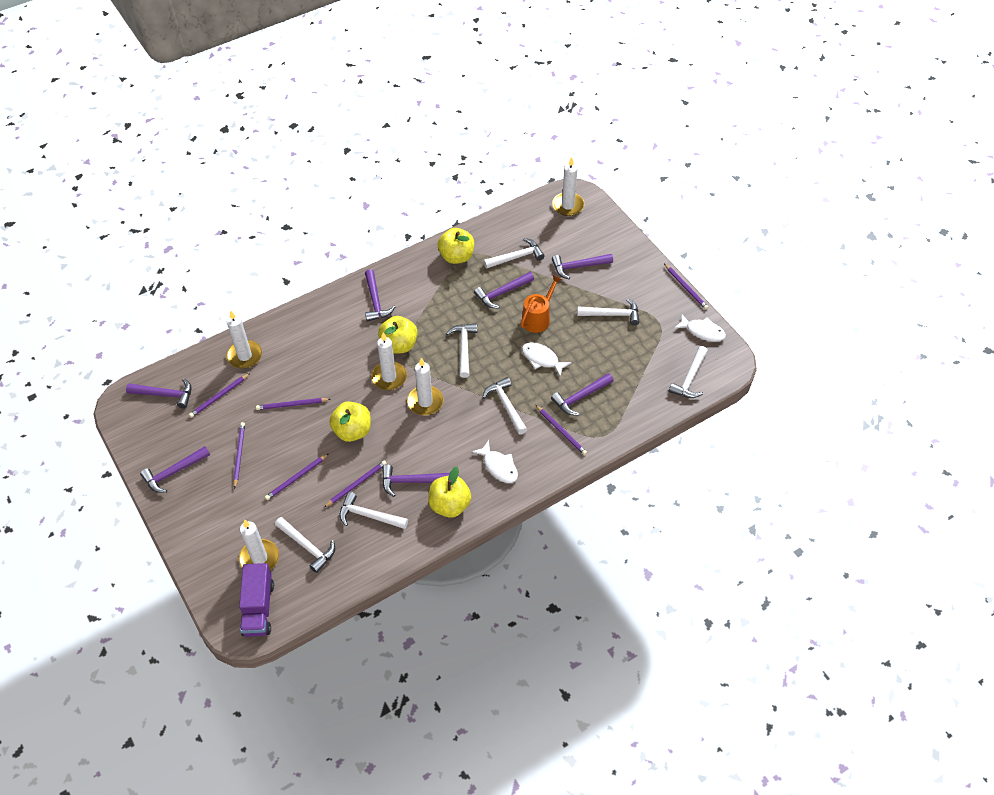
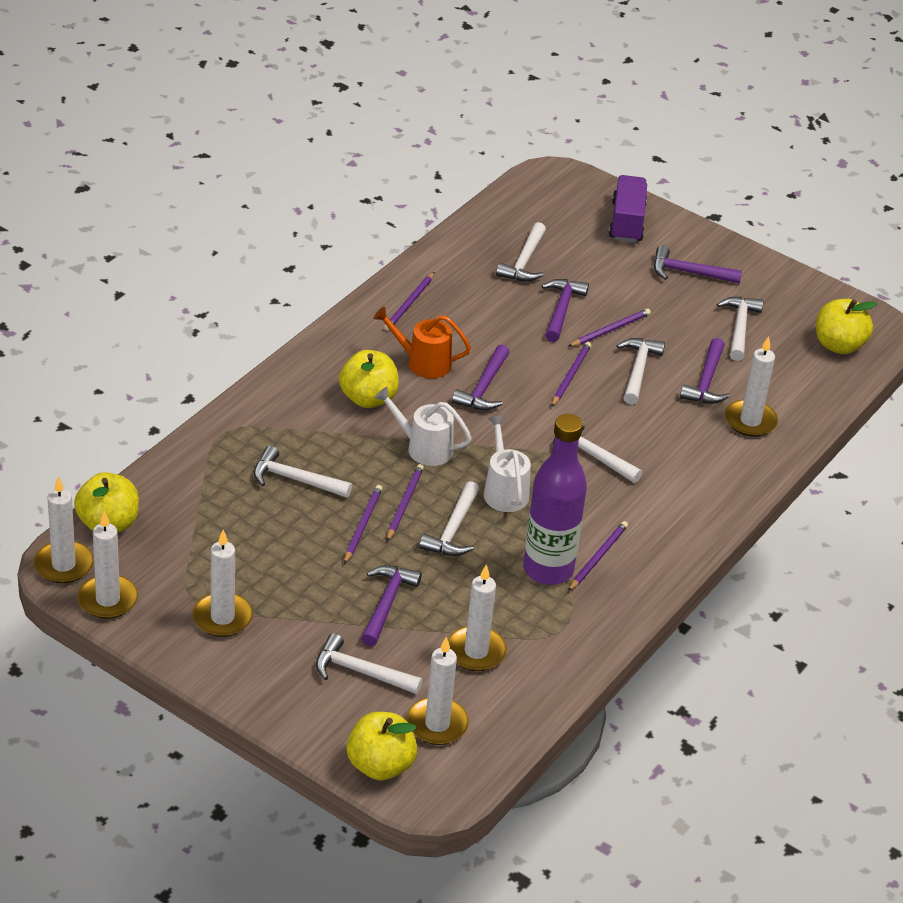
purple bottle: 0 -> 1
purple hammer: 7 -> 5
purple pencil: 7 -> 6
white candle: 5 -> 6
white fish: 3 -> 0
white watering can: 0 -> 2

